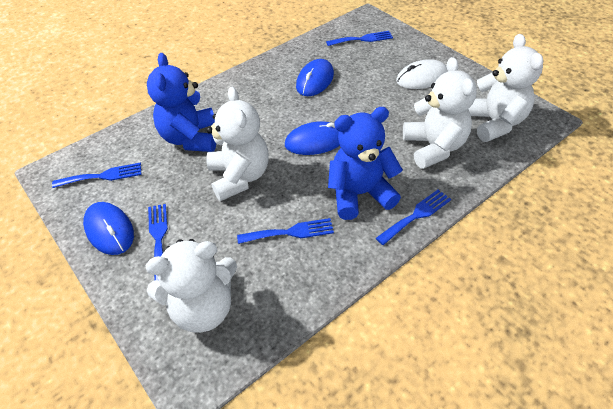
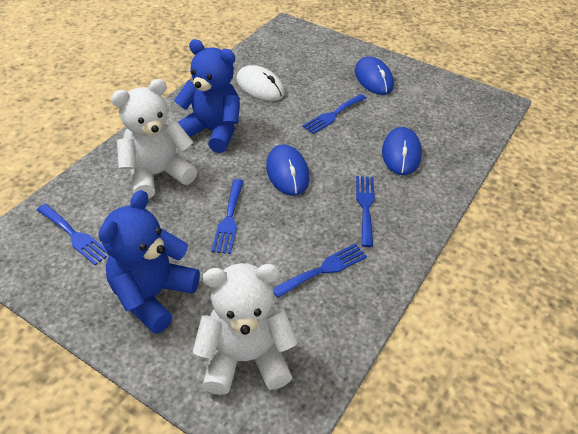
white teddy bear: 4 -> 2

